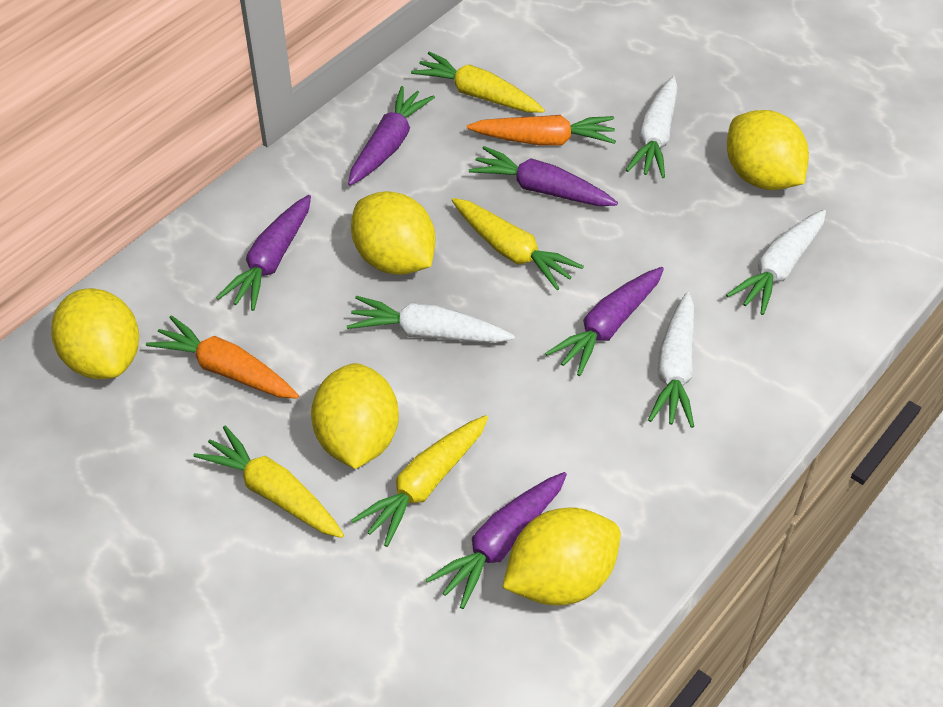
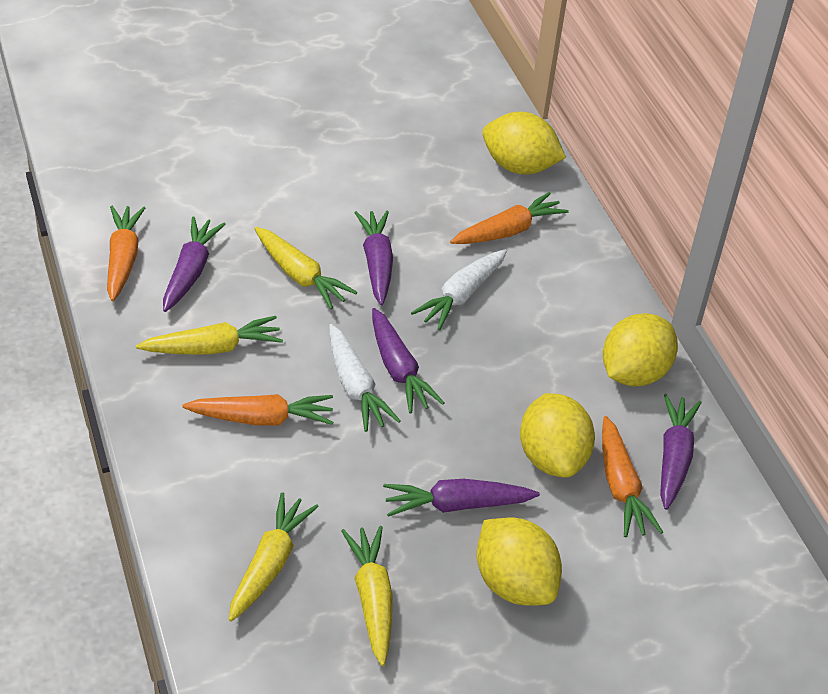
orange carrot: 2 -> 4
white carrot: 4 -> 2
yellow lemon: 5 -> 4

